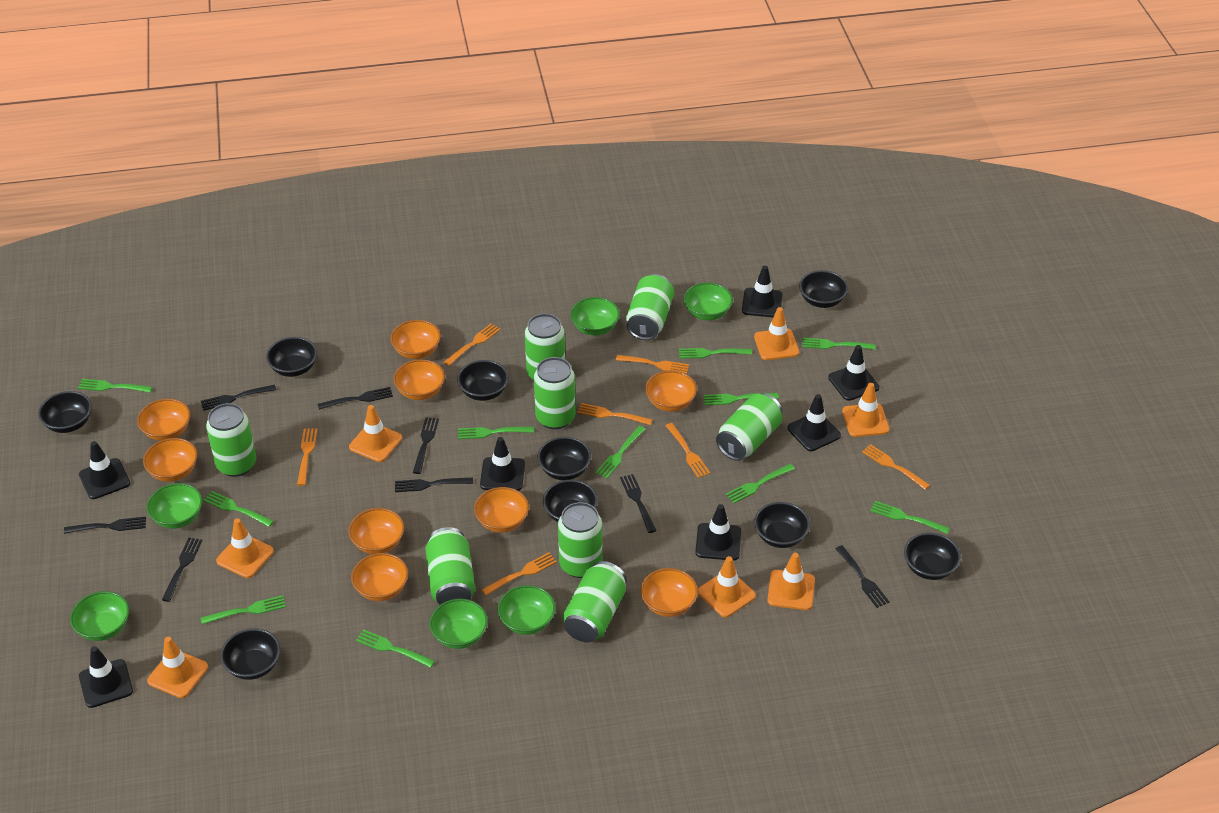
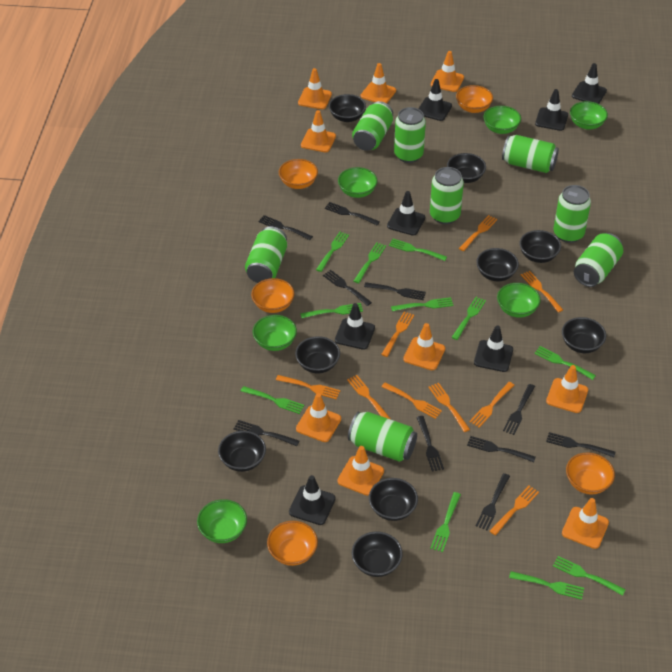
black fork: 8 -> 10
orange bowl: 9 -> 5
orange fork: 7 -> 9
orange traffic cone: 7 -> 9

